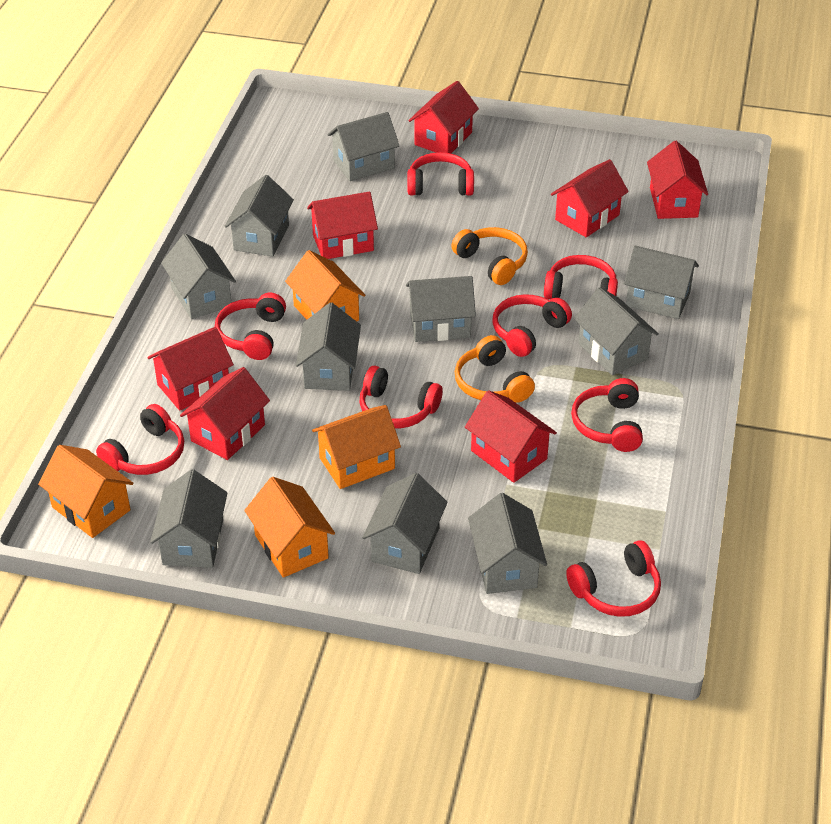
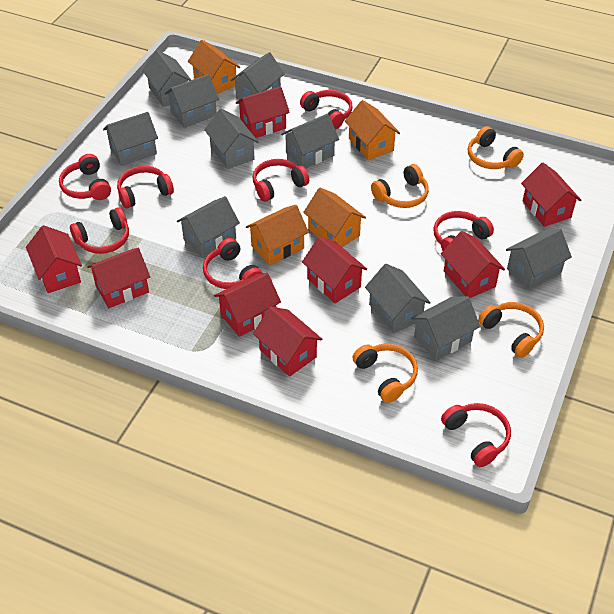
orange headphones: 2 -> 4
red house: 7 -> 8

